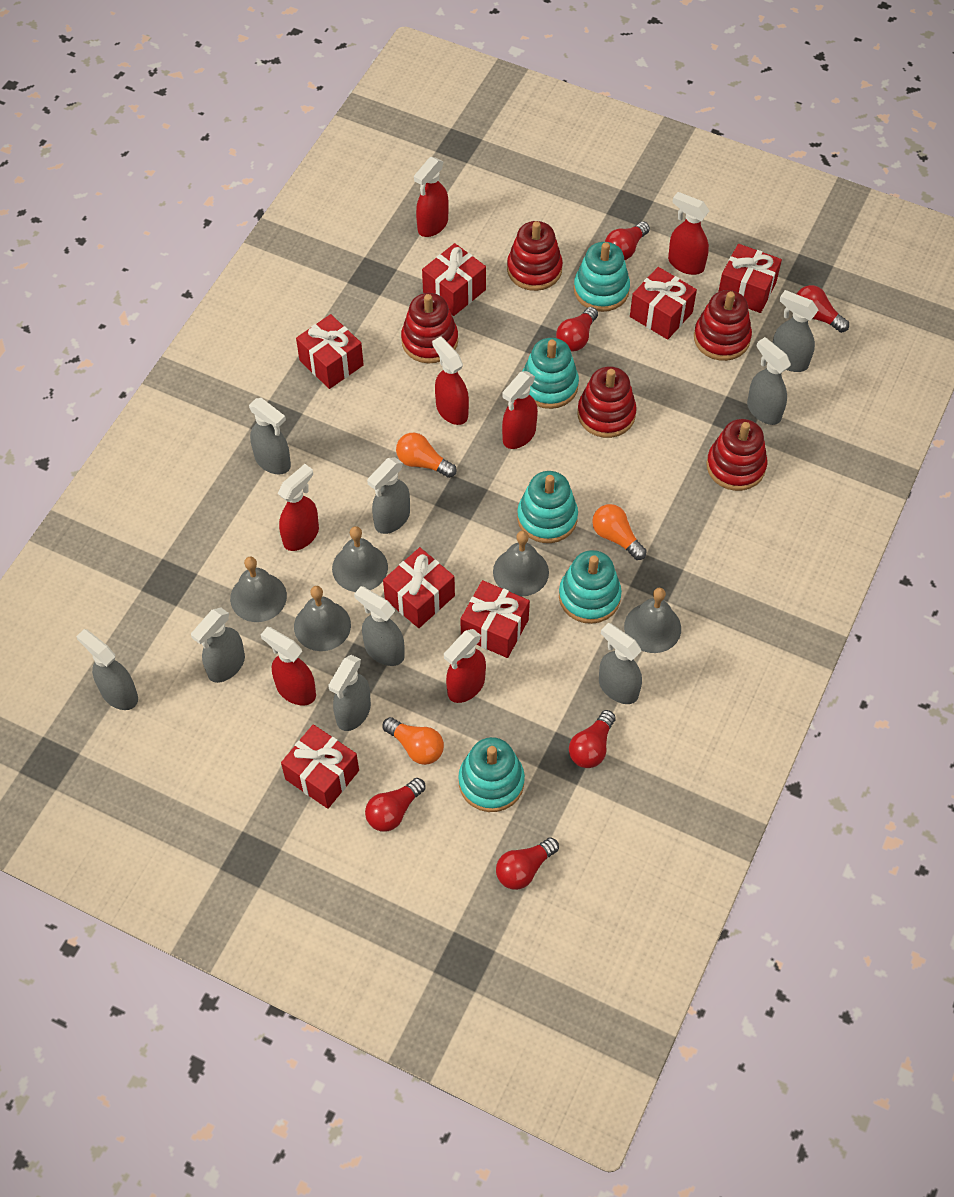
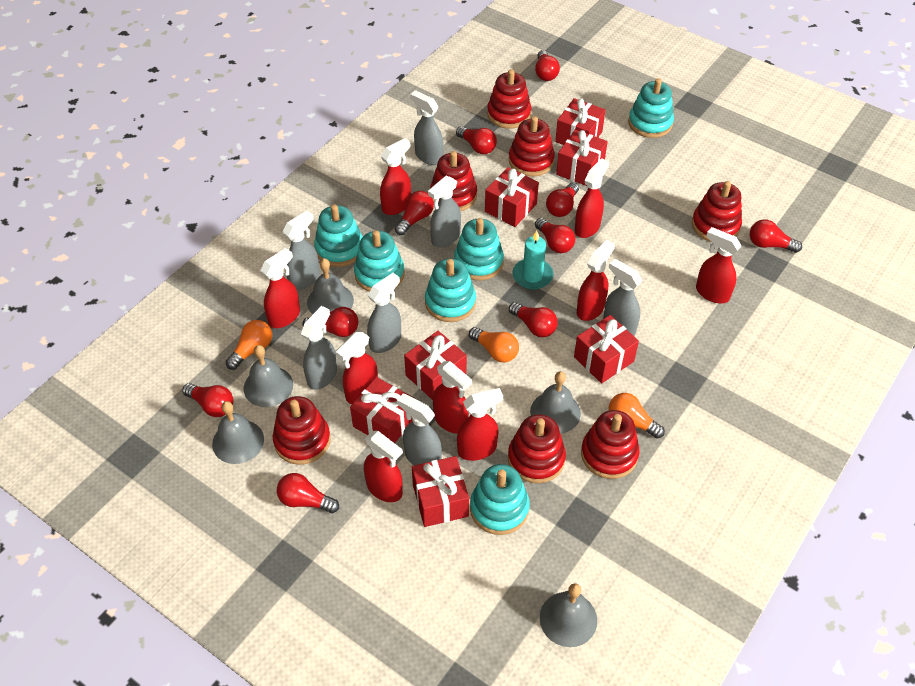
grey spray bottle: 9 -> 7
red light bulb: 6 -> 10
red spray bottle: 7 -> 9
red stacking toy: 5 -> 7
turquoise candle: 0 -> 1
turquoise stacking toy: 5 -> 6

